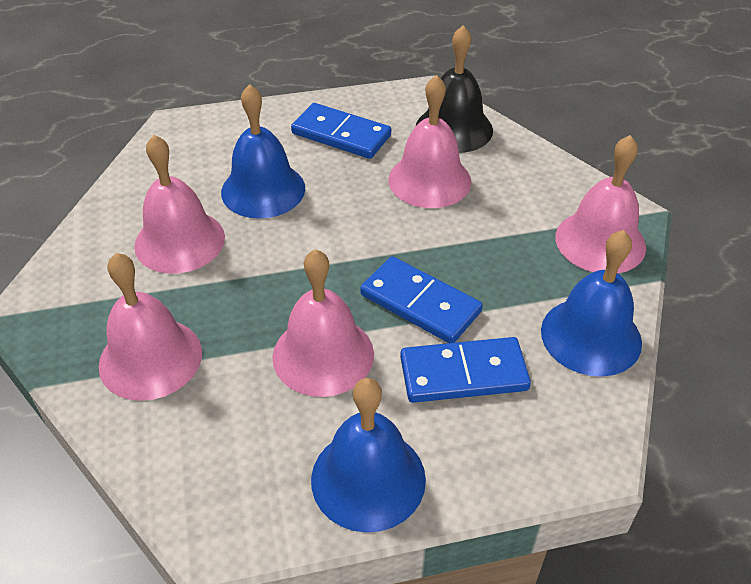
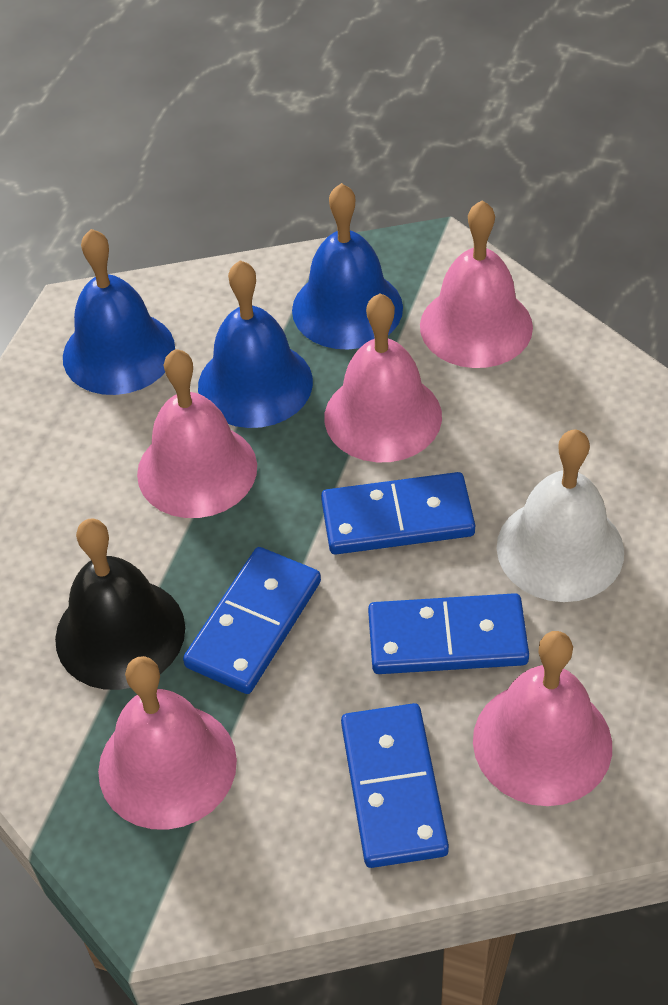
blue domino: 3 -> 4
white bell: 0 -> 1

